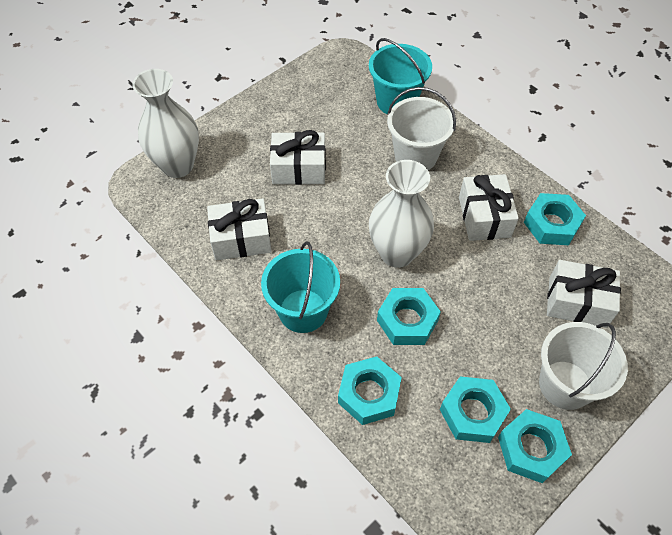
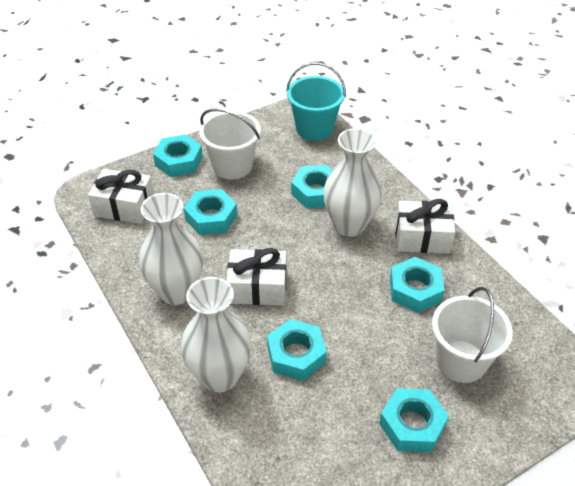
turquoise bucket: 2 -> 1
turquoise nut: 5 -> 6
white gift: 4 -> 3
white vase: 2 -> 3

